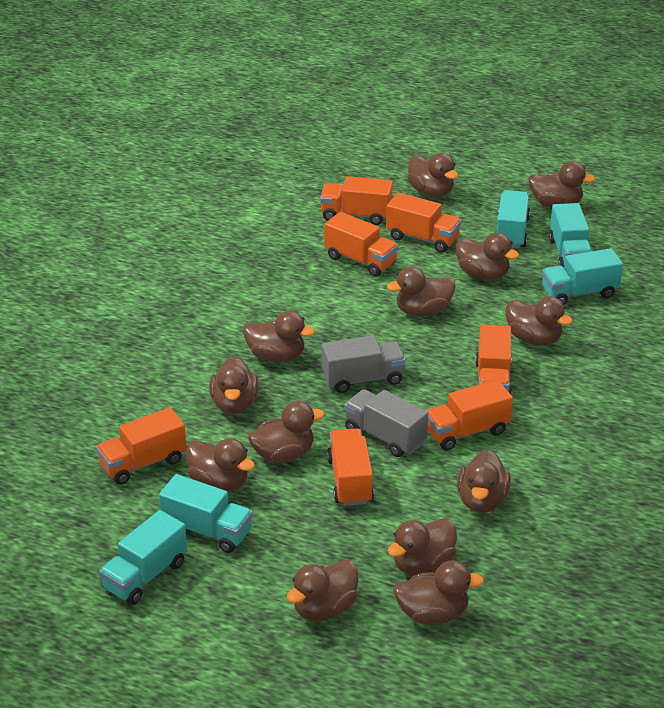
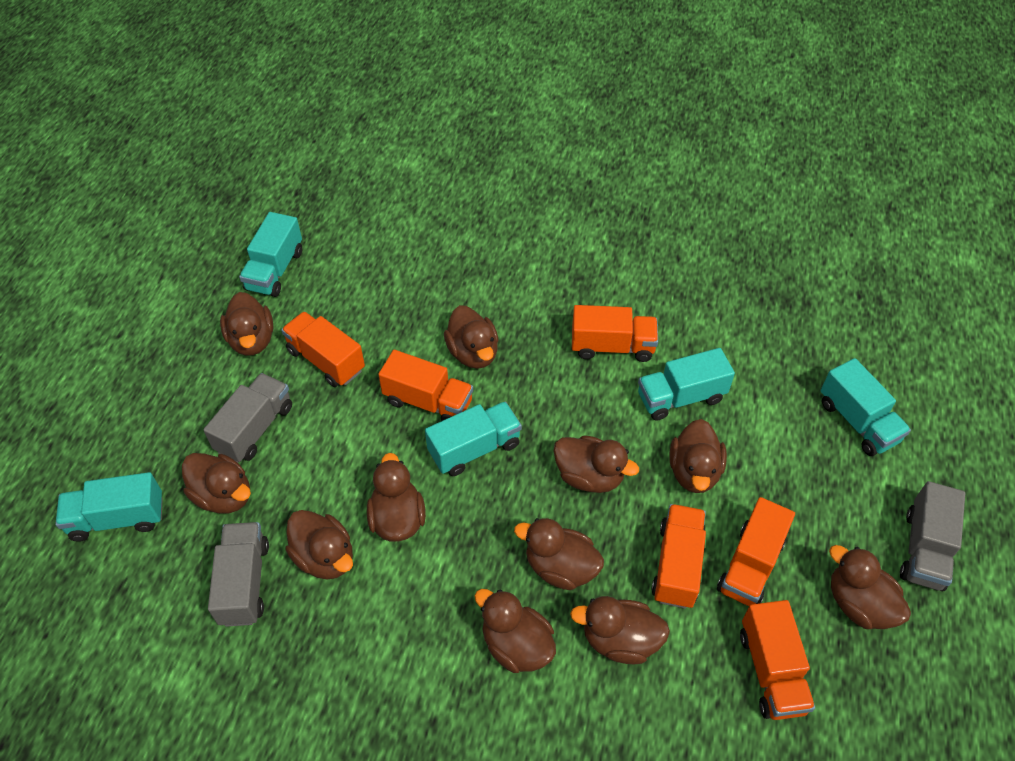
brown duck: 13 -> 11
grey truck: 2 -> 3
orange truck: 7 -> 6

